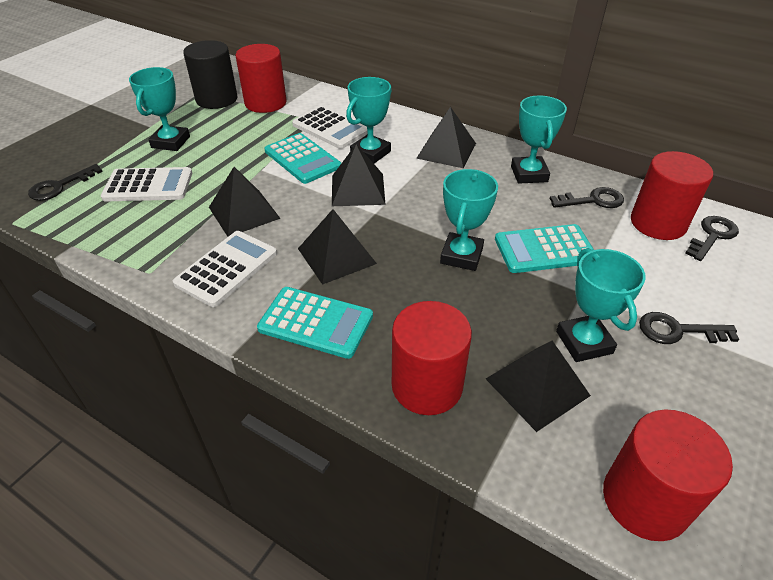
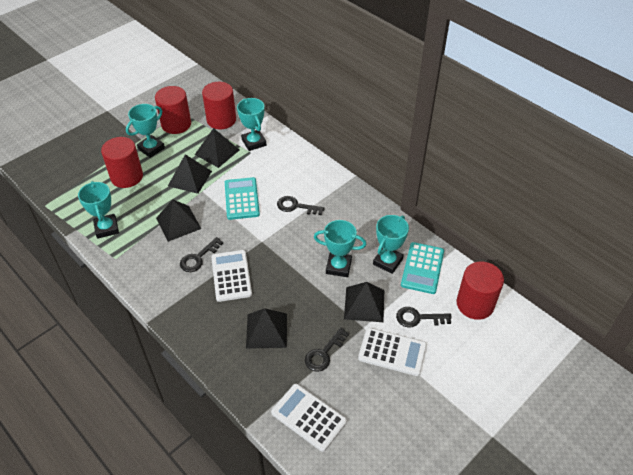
black cylinder: 1 -> 0
turquoise calculator: 3 -> 2

